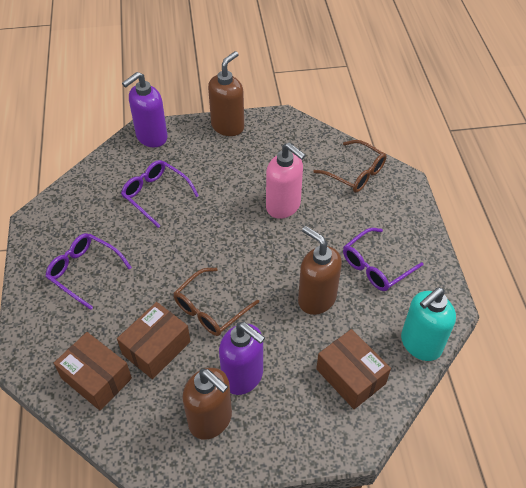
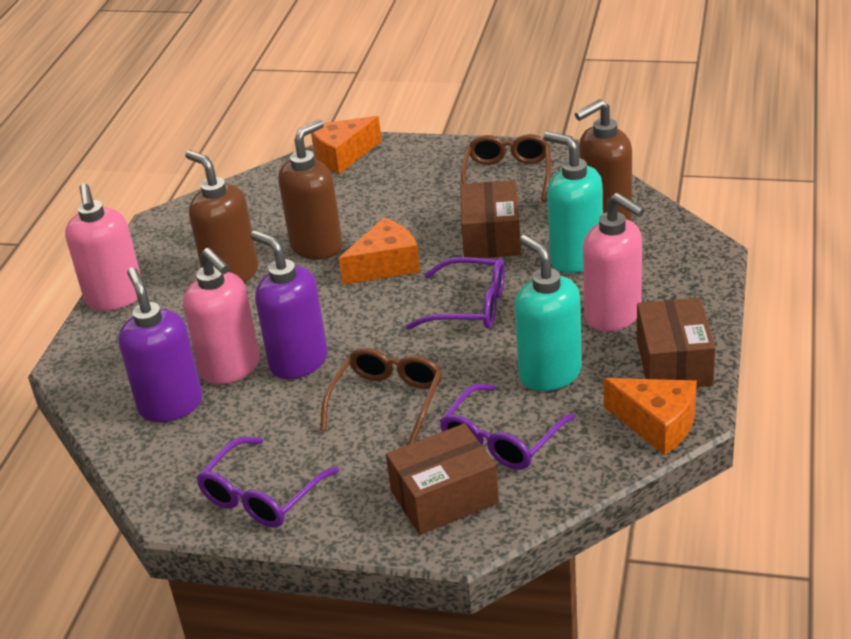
orange cheese: 0 -> 3
pink soap dispenser: 1 -> 3
turquoise soap dispenser: 1 -> 2

